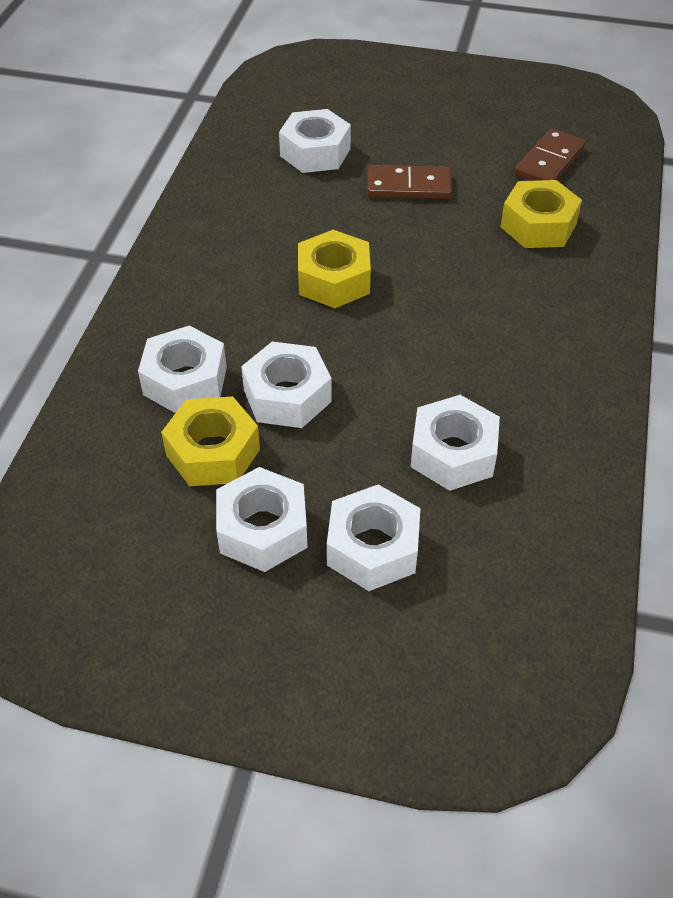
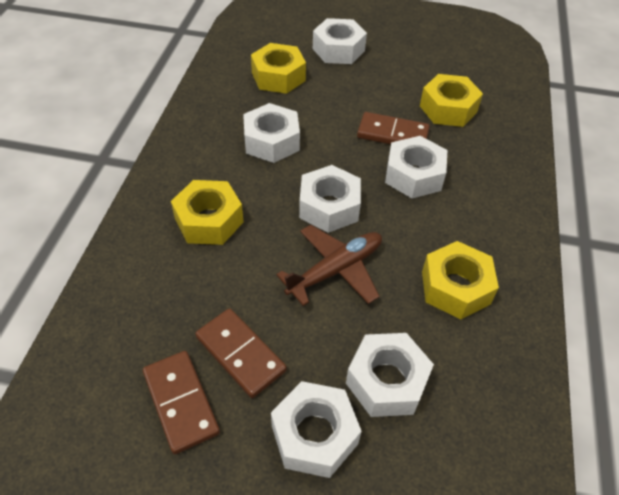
brown domino: 2 -> 3
brown plane: 0 -> 1
yellow nut: 3 -> 4

